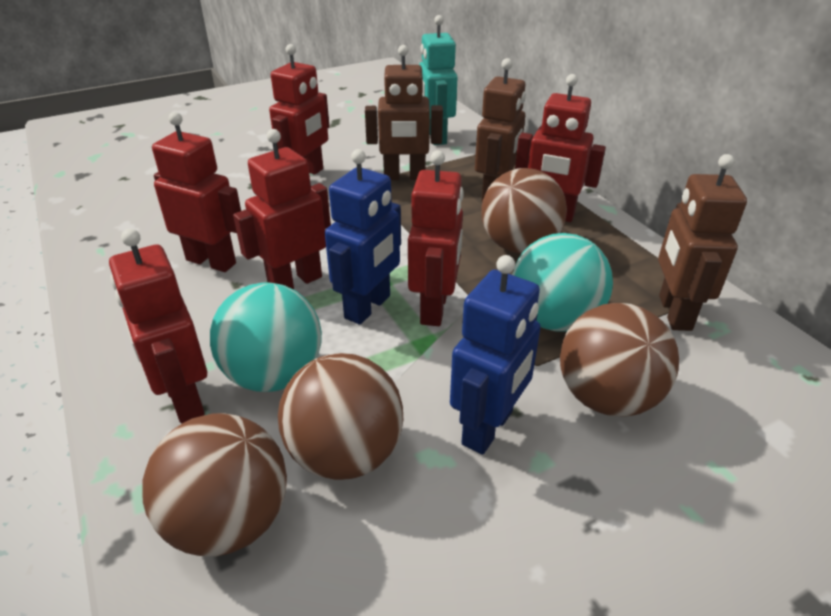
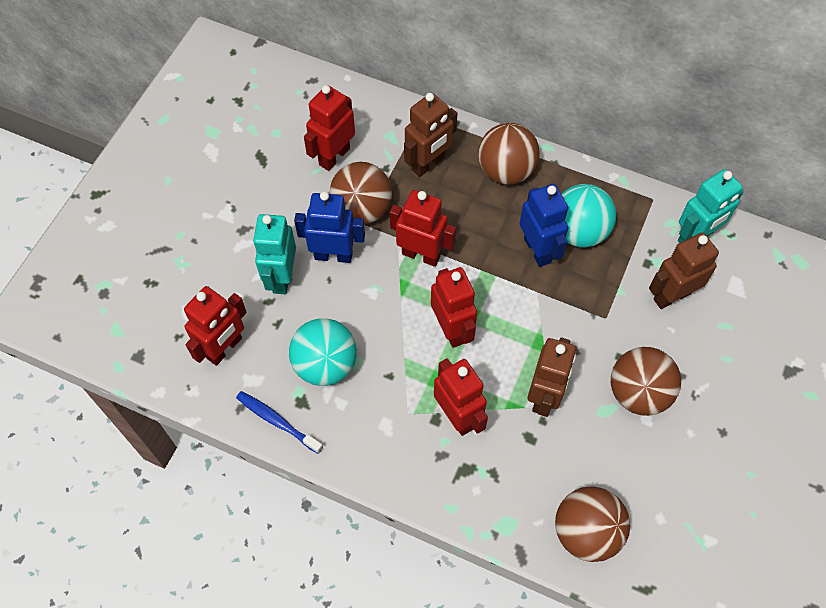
blue toothbrush: 0 -> 1
red robot: 6 -> 5
turquoise robot: 1 -> 2

